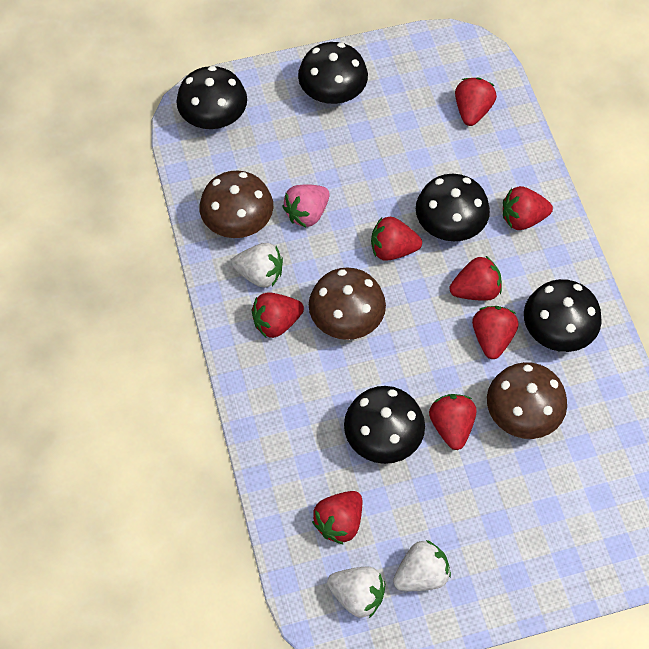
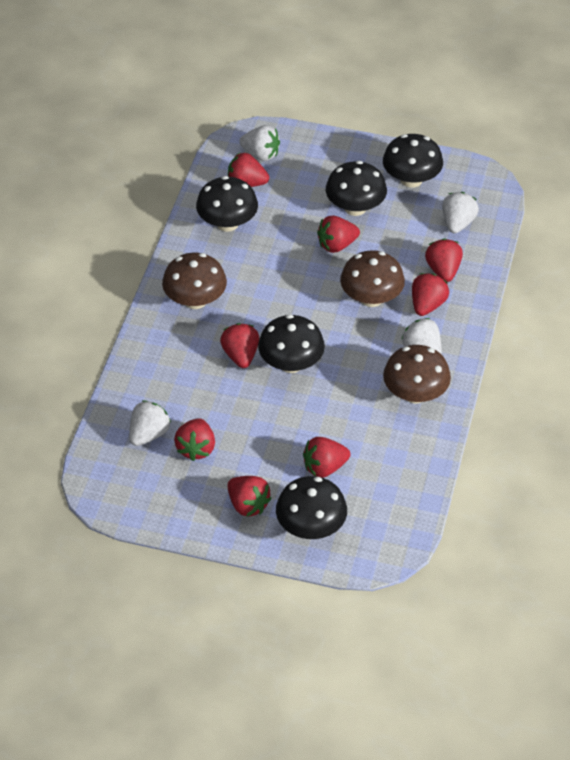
pink strawberry: 1 -> 0
white strawberry: 3 -> 4

